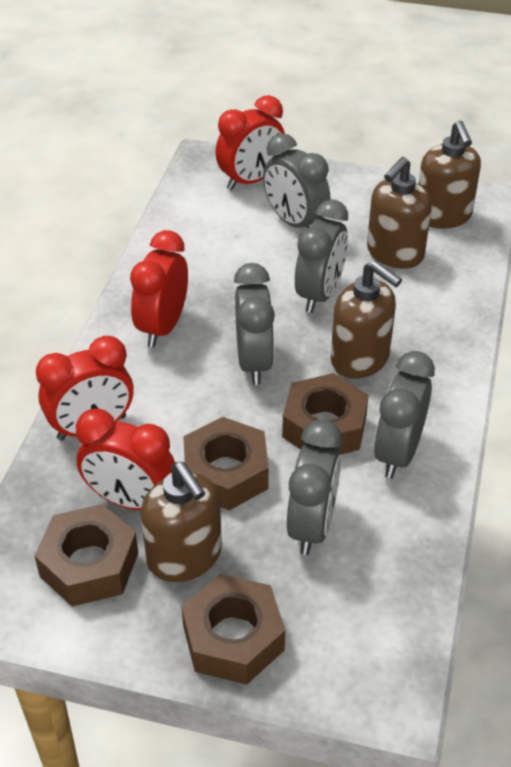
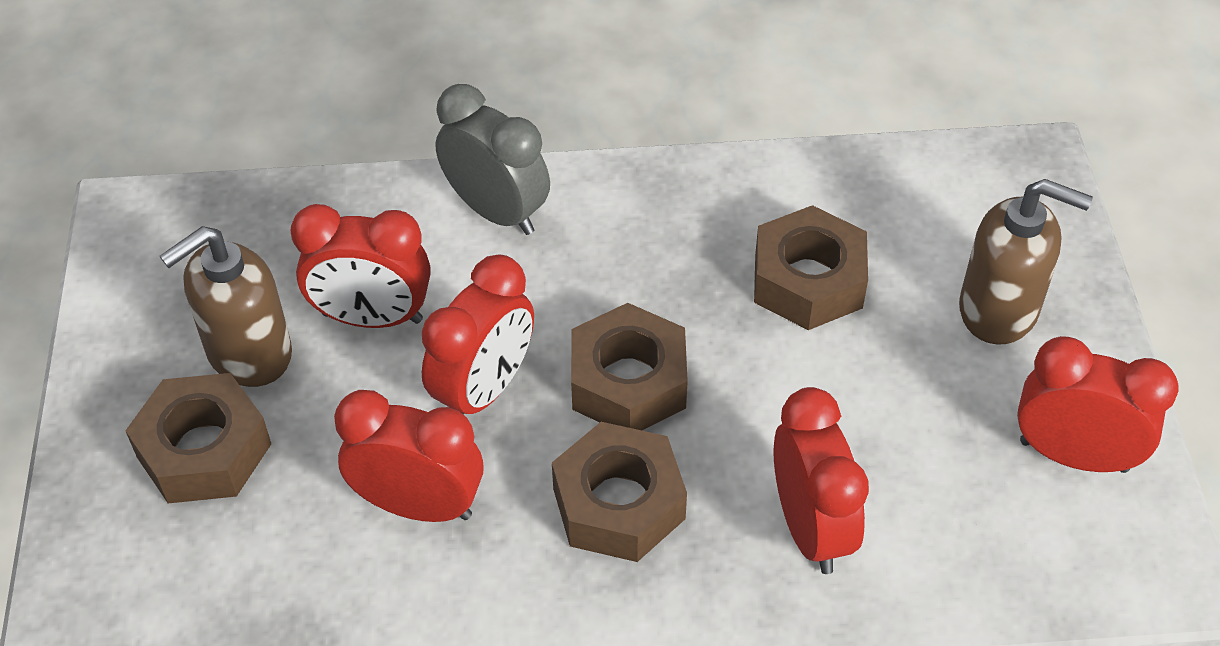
brown soap dispenser: 4 -> 2
grey clock: 5 -> 1
red clock: 4 -> 5

